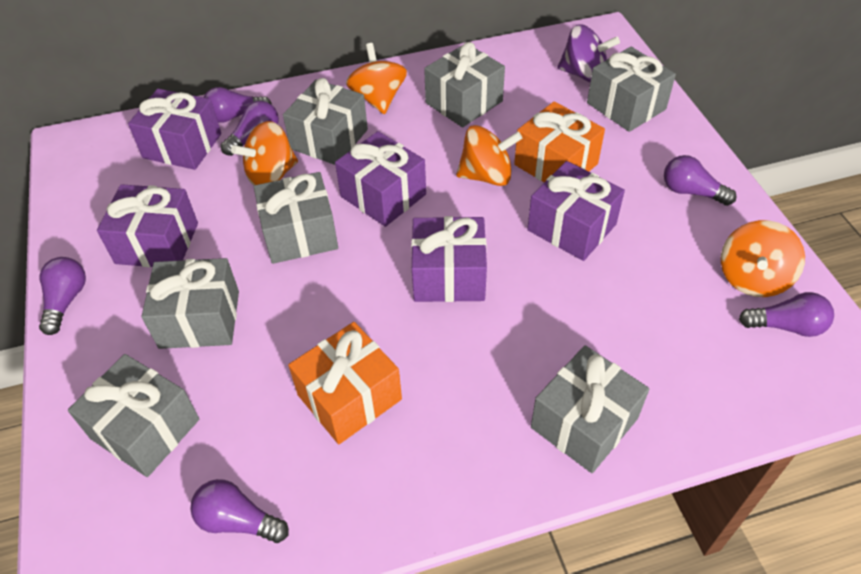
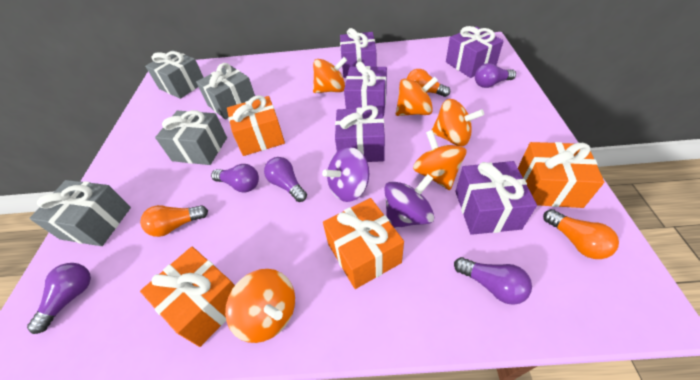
grey gift: 7 -> 4
orange gift: 2 -> 4
orange light bulb: 0 -> 3
orange spinning top: 4 -> 5
purple light bulb: 6 -> 5
purple spinning top: 1 -> 2

